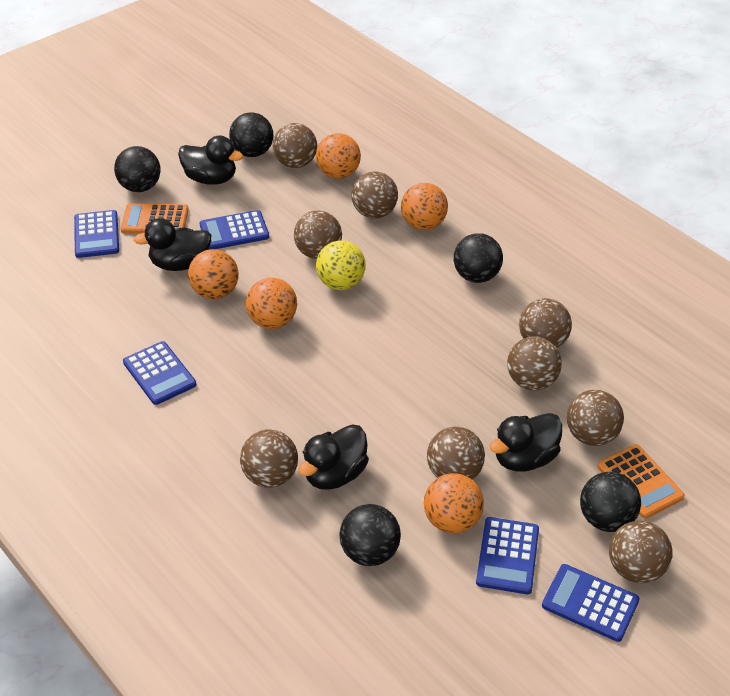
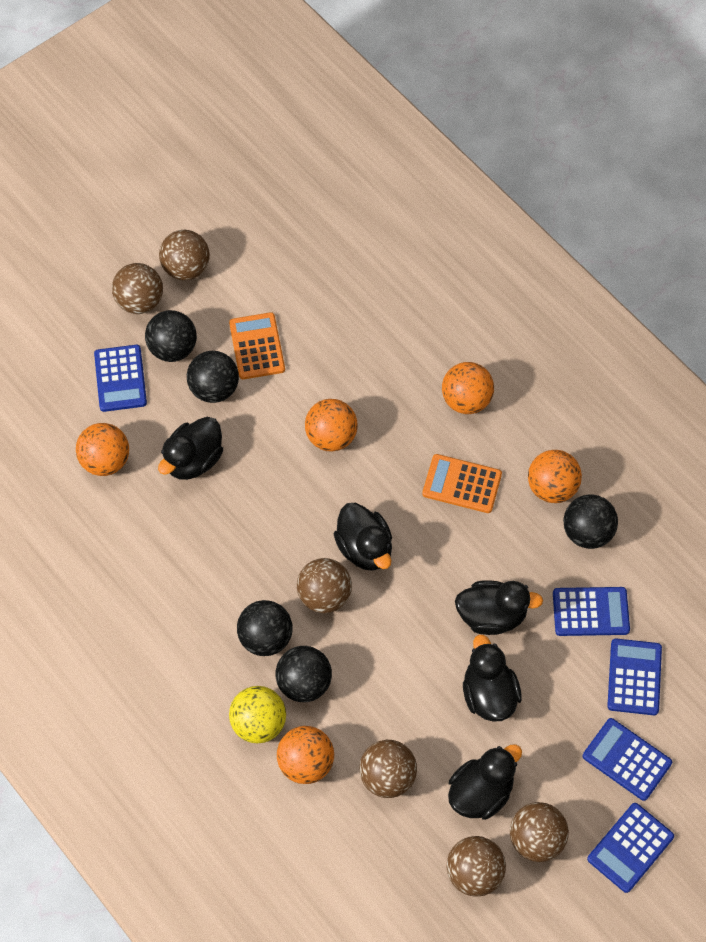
black duck: 4 -> 5
brown ball: 9 -> 6

